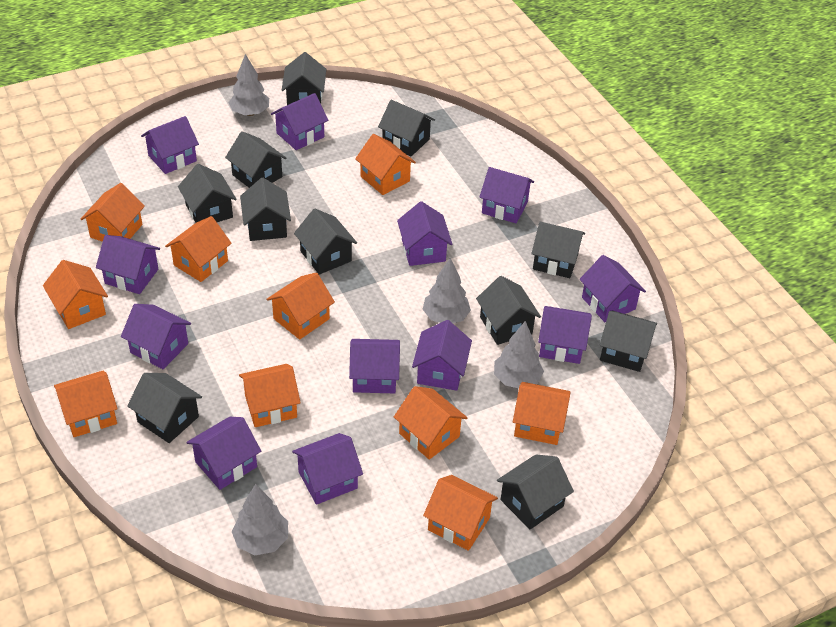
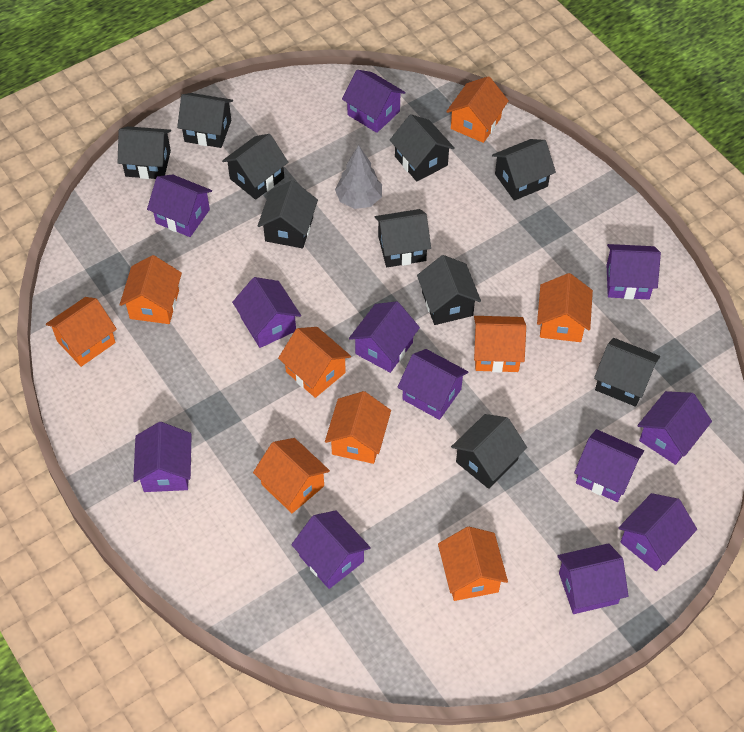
black house: 11 -> 10
grey tree: 4 -> 1
orange house: 10 -> 9

